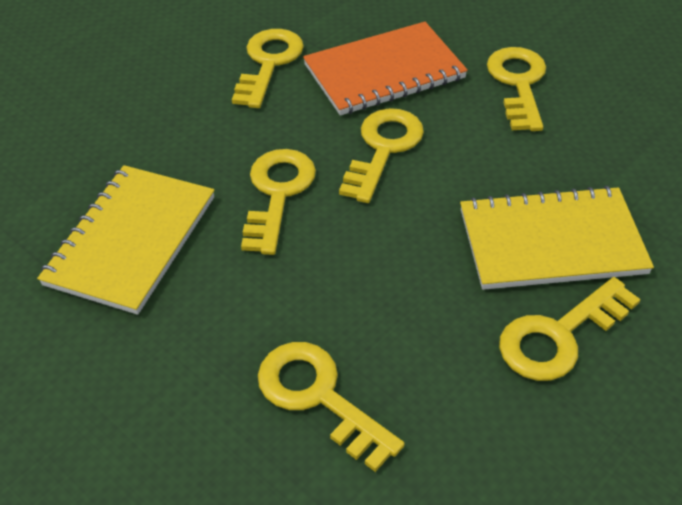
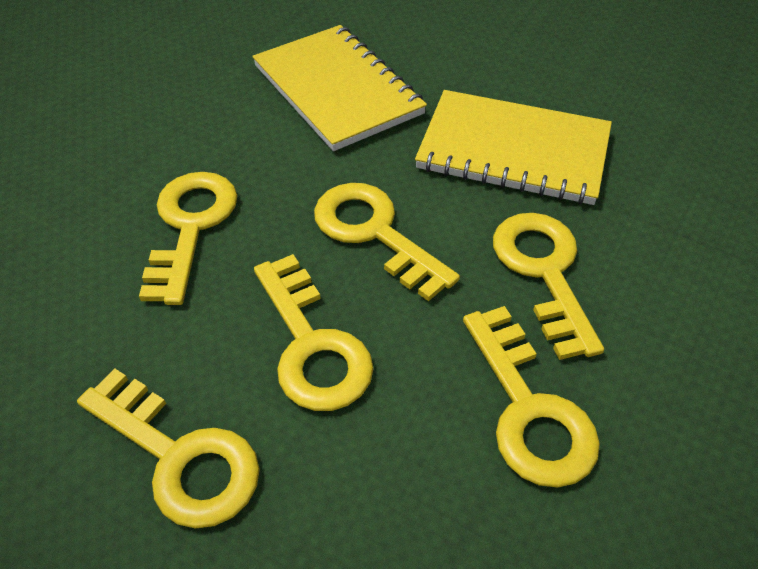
orange notebook: 1 -> 0

